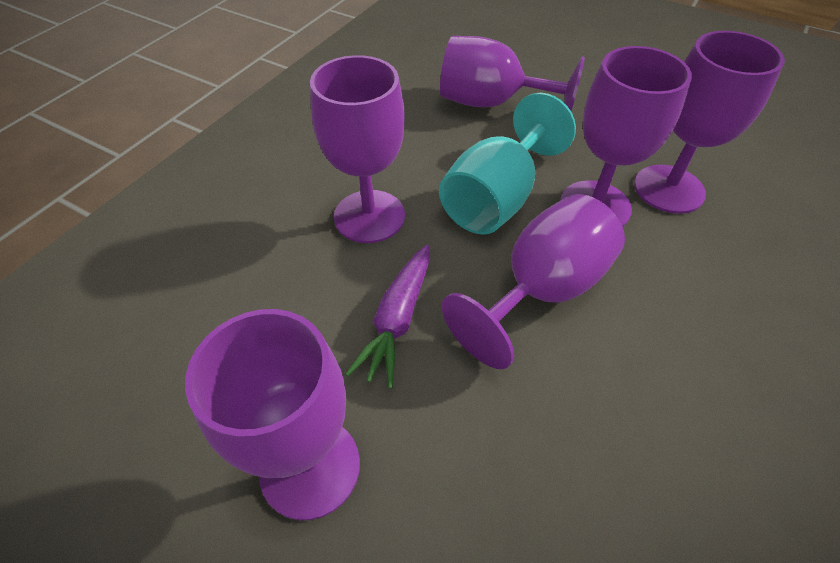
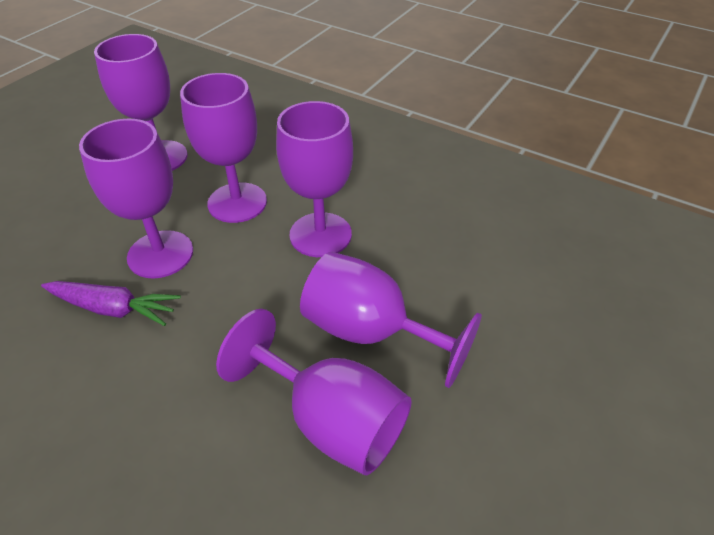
turquoise goblet: 1 -> 0

